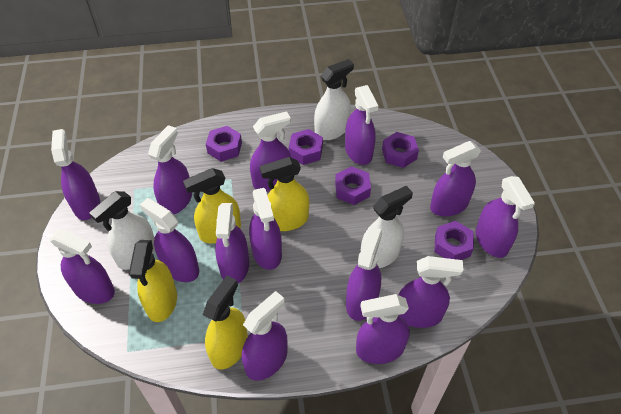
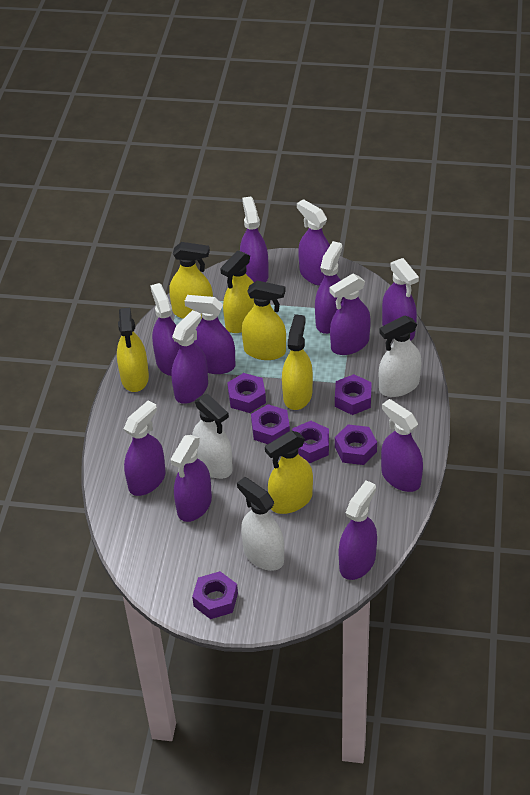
purple nut: 5 -> 6
purple spray bottle: 14 -> 12
yellow spray bottle: 4 -> 6

